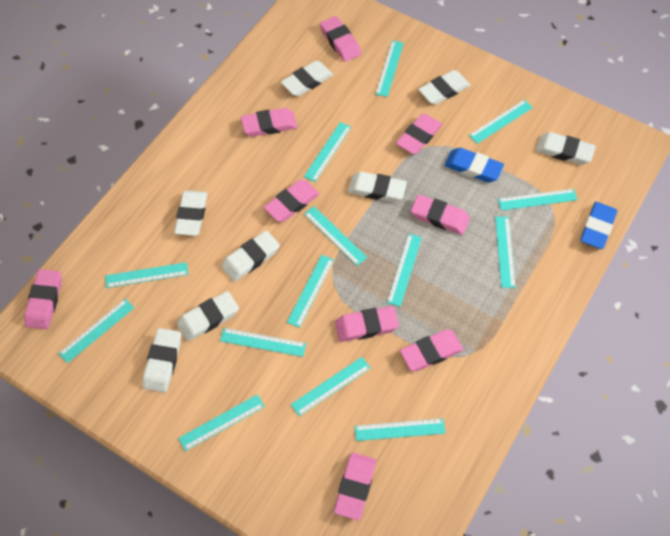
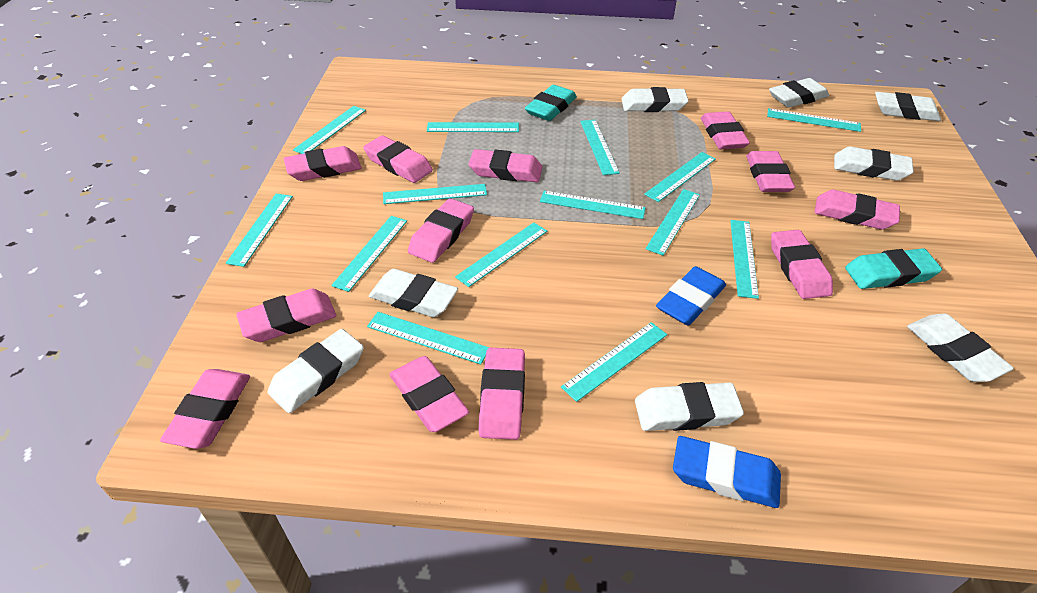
pink eraser: 9 -> 12
turquoise eraser: 0 -> 2

